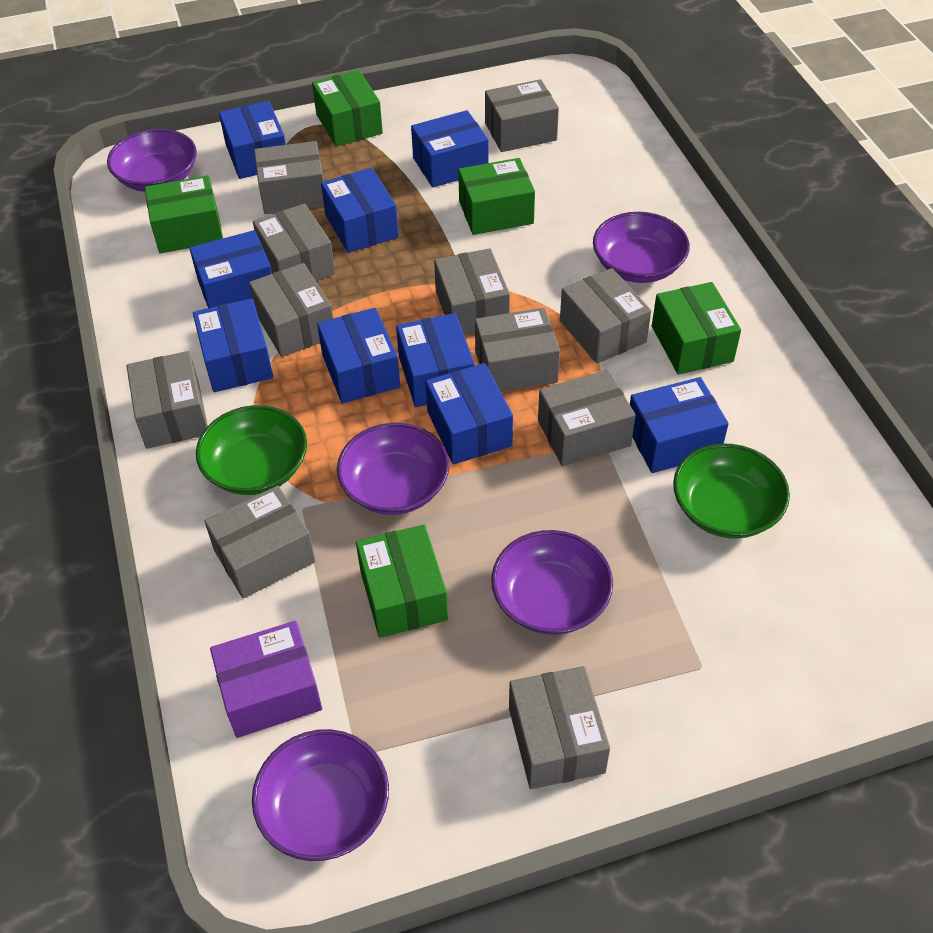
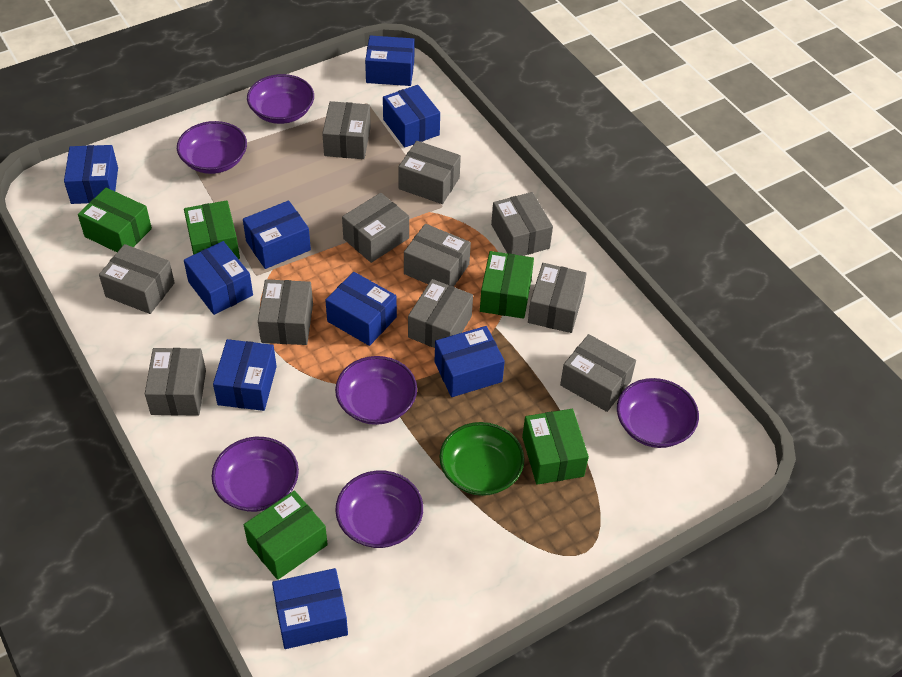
green bowl: 2 -> 1
purple bowl: 5 -> 6
purple box: 1 -> 0

